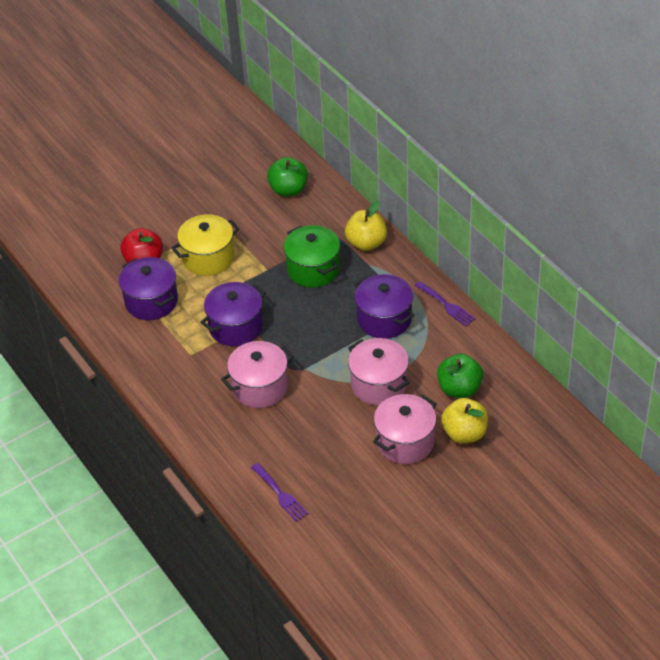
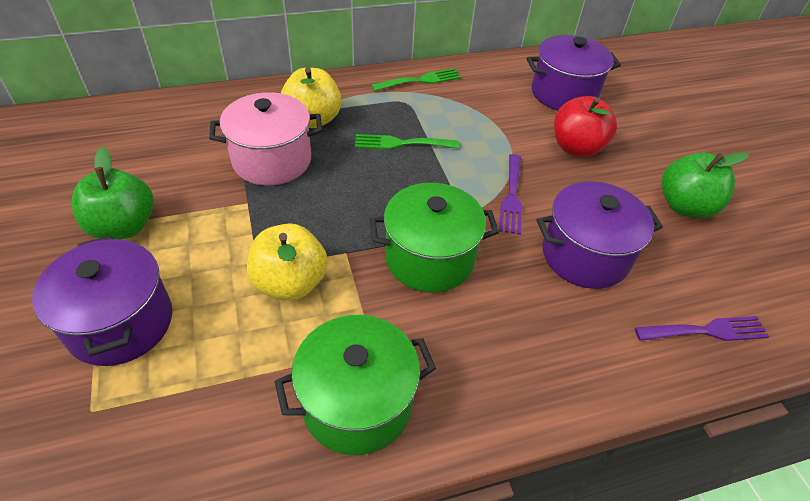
green fork: 0 -> 2
green pot: 1 -> 2
pink pot: 3 -> 1
yellow pot: 1 -> 0

